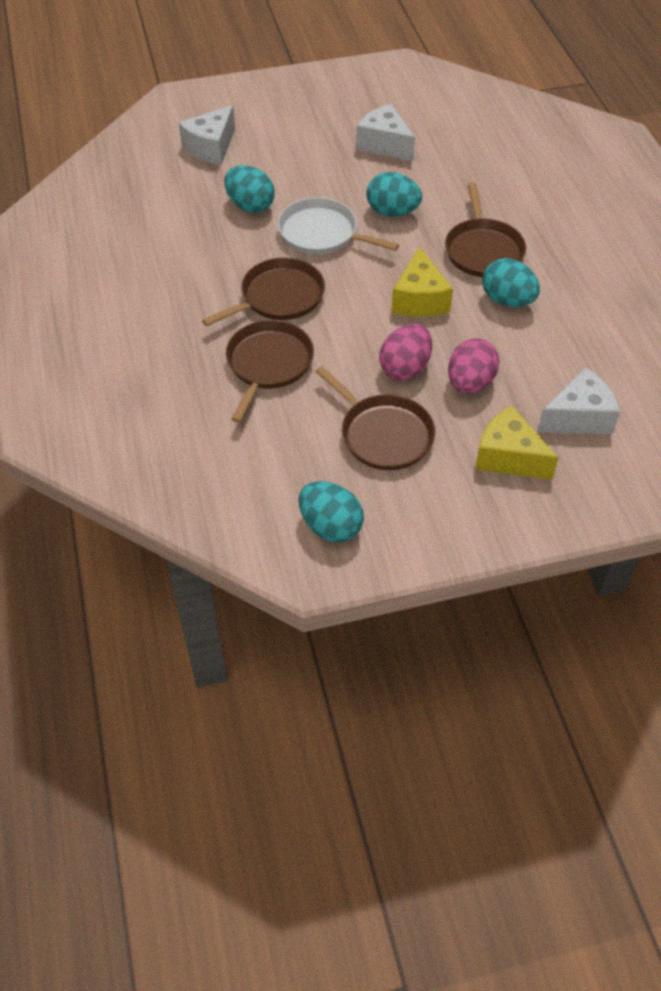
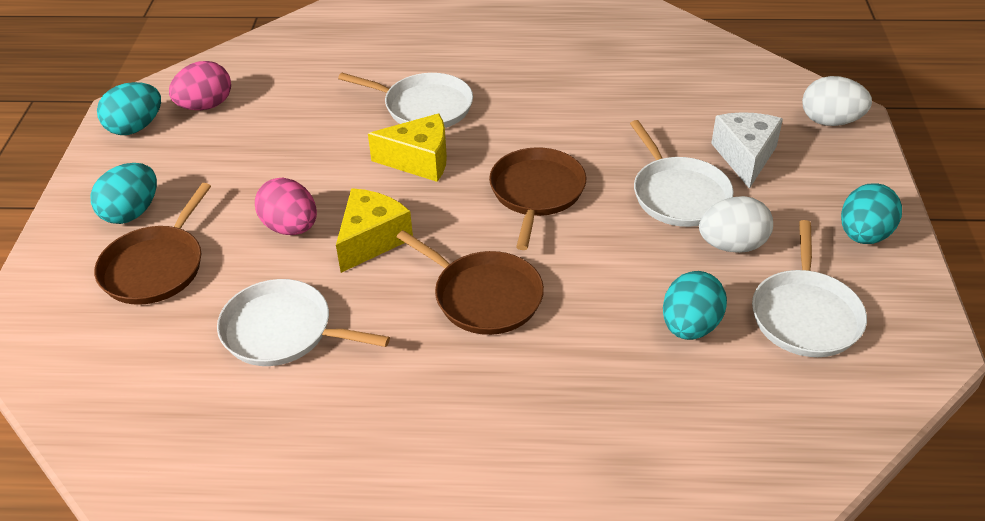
brown pan: 4 -> 3
white cheese: 3 -> 1
white egg: 0 -> 2
white pan: 1 -> 4

